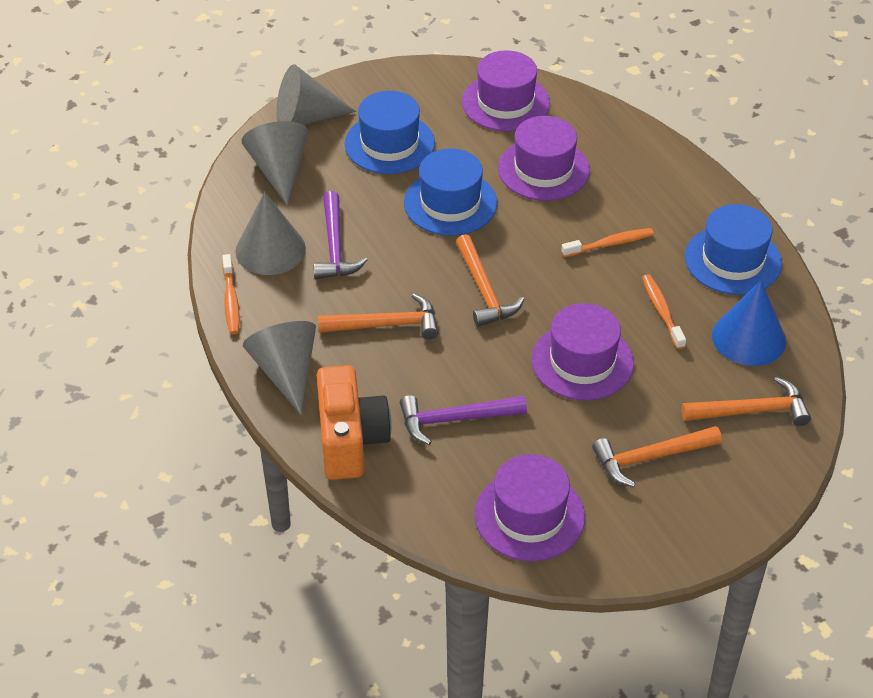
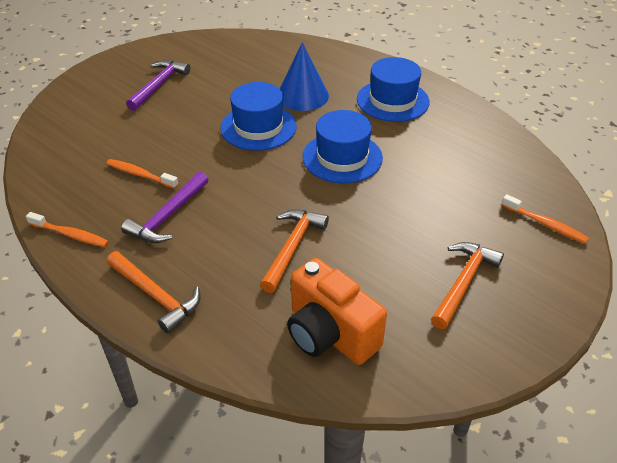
grey cone: 4 -> 0
orange hammer: 4 -> 3
purple hat: 4 -> 0

